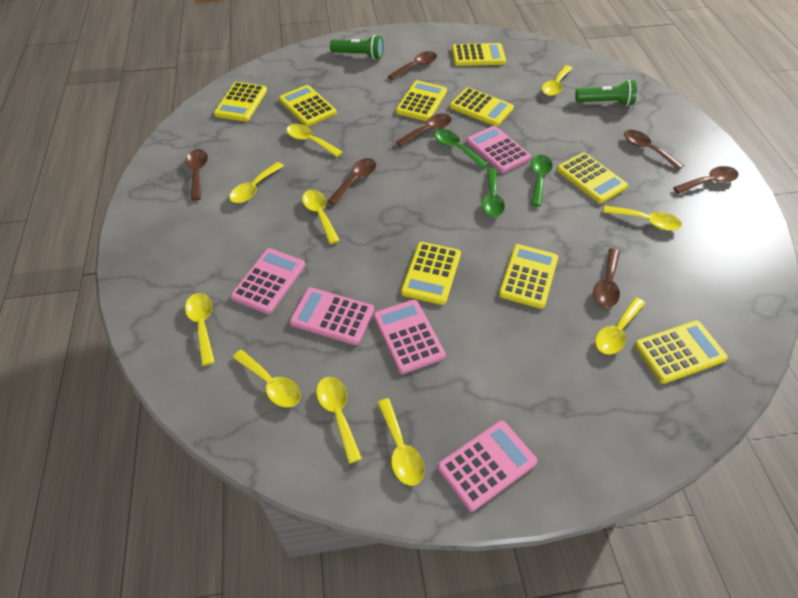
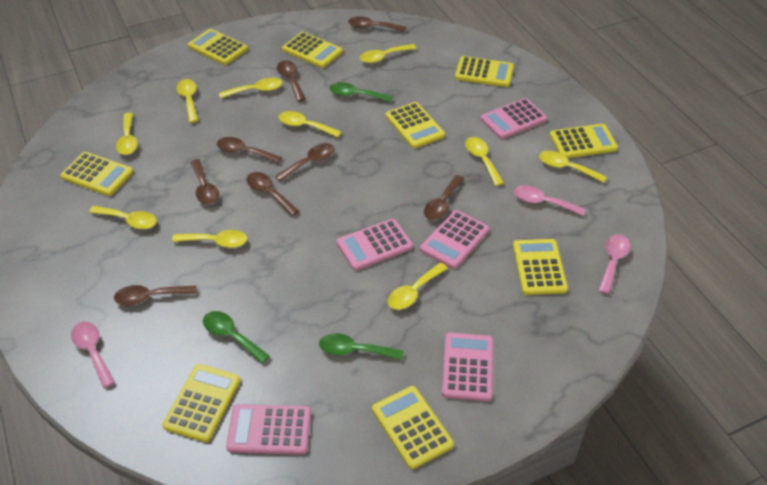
brown spoon: 7 -> 8
green flashlight: 2 -> 0
pink spoon: 0 -> 3

